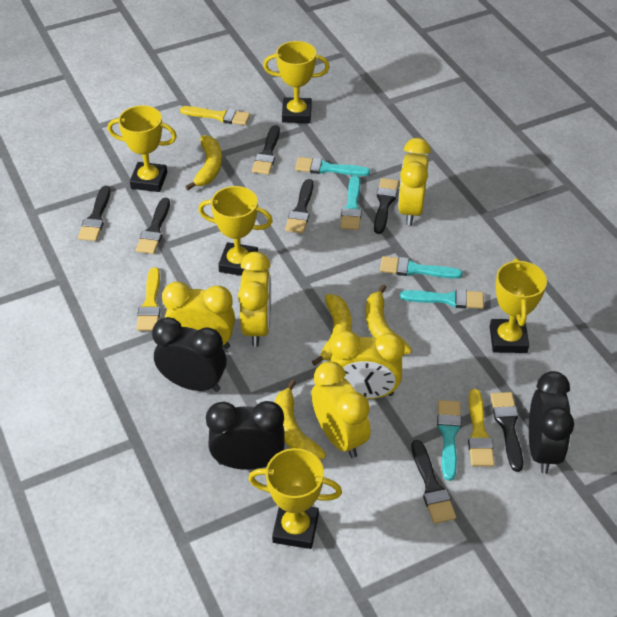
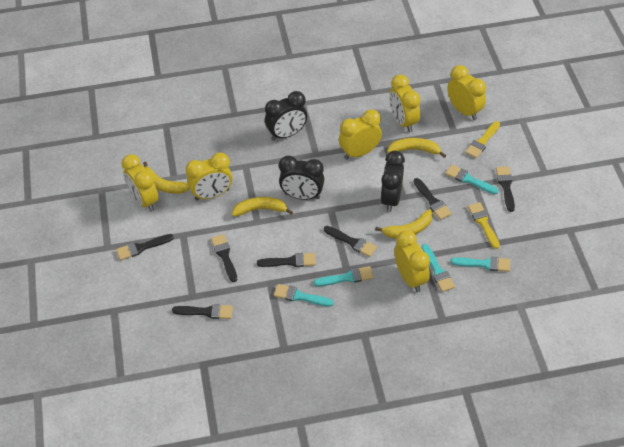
yellow brush: 3 -> 2
yellow clock: 5 -> 6
yellow trophy: 5 -> 0

